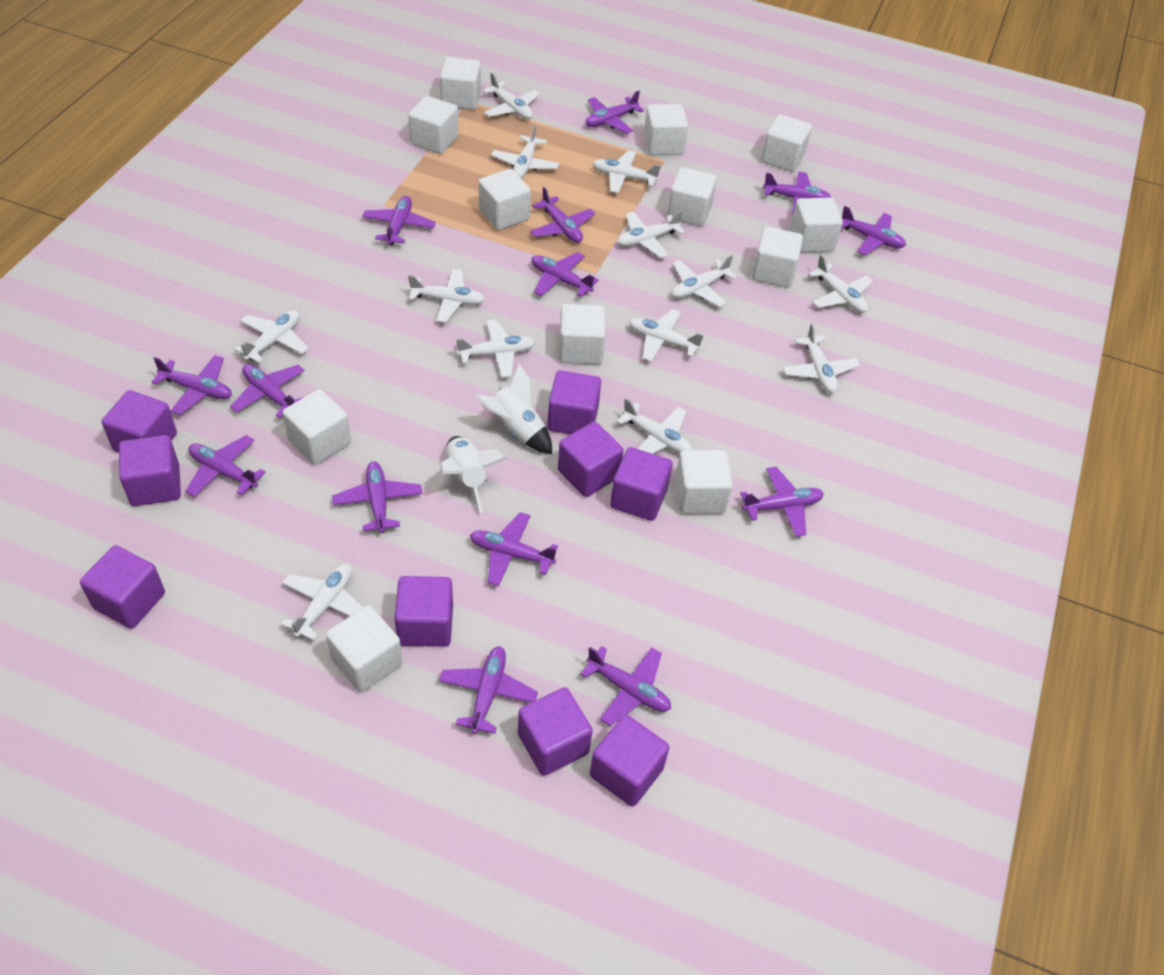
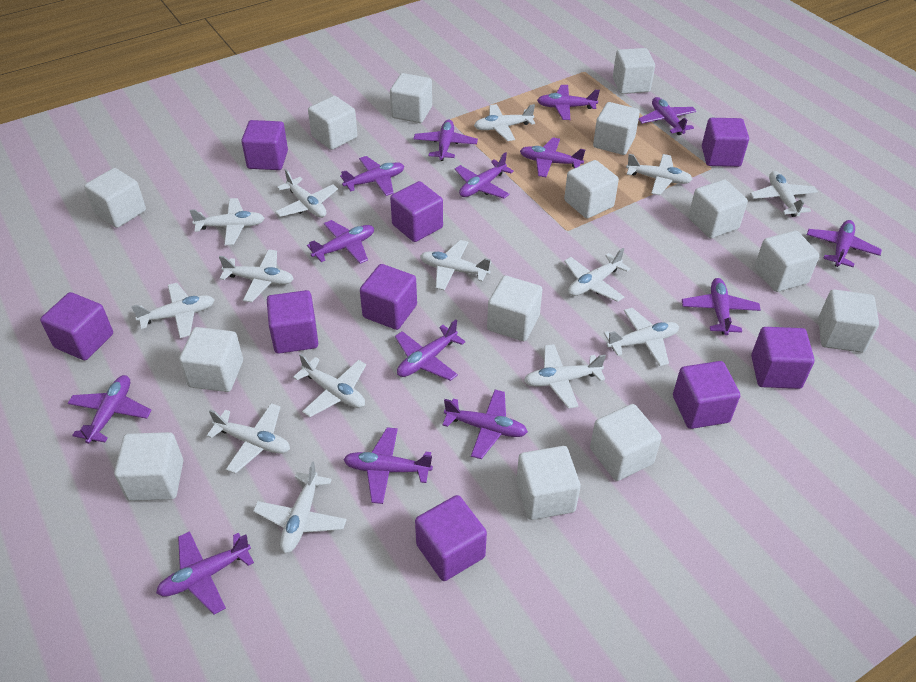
white cube: 12 -> 14
white plane: 13 -> 14
white rocket: 2 -> 0

